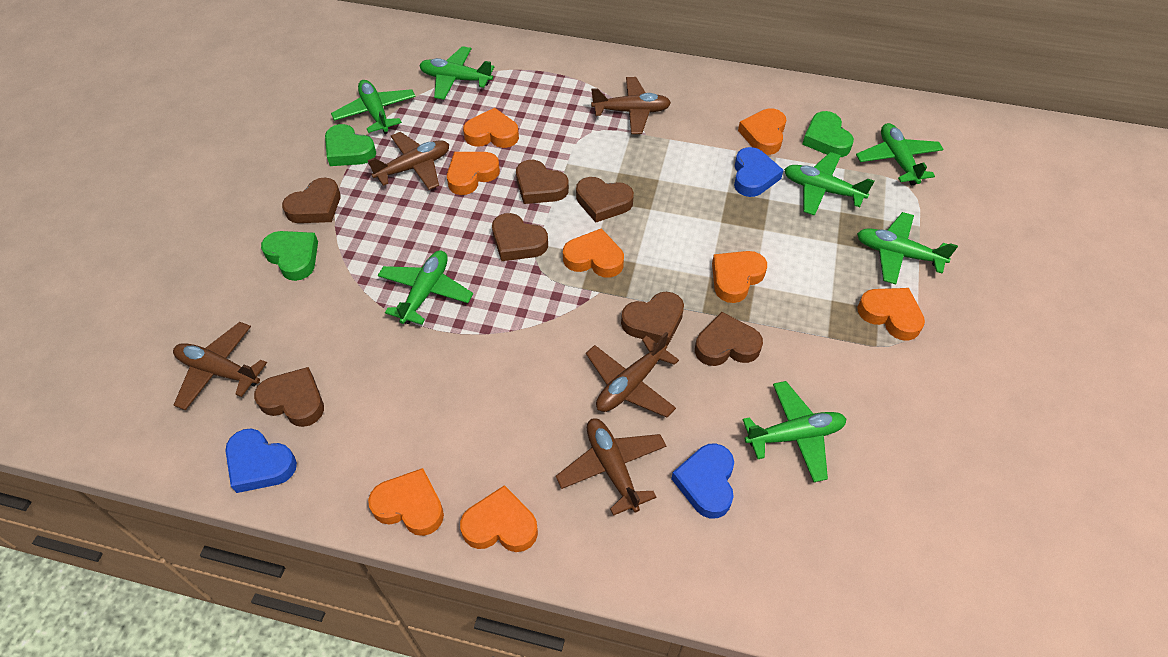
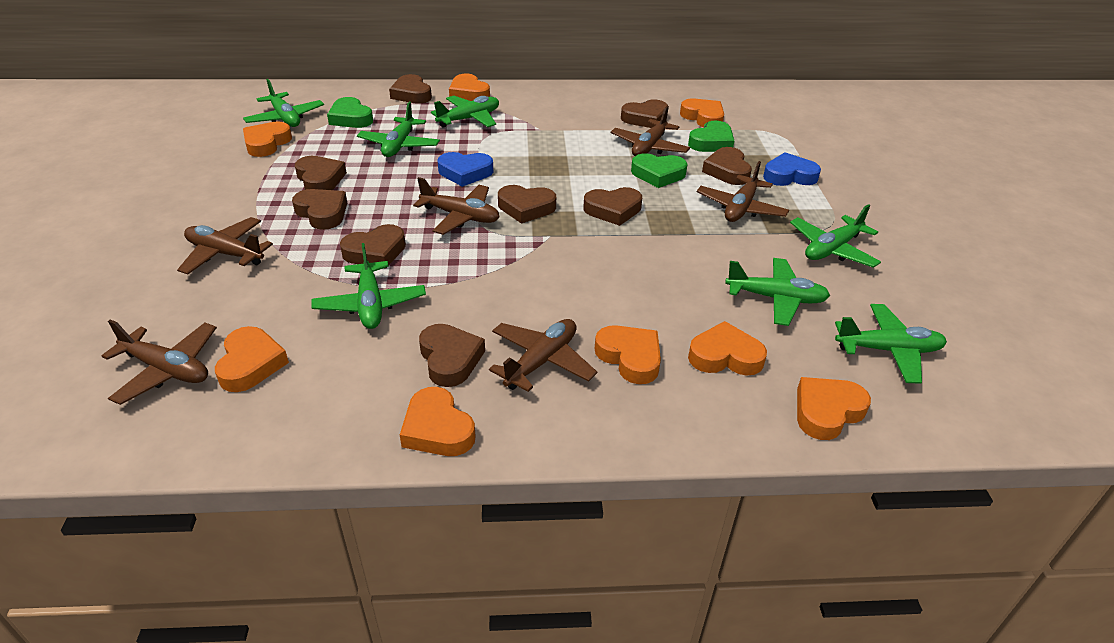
blue heart: 3 -> 2
brown heart: 7 -> 9
brown plane: 5 -> 6

